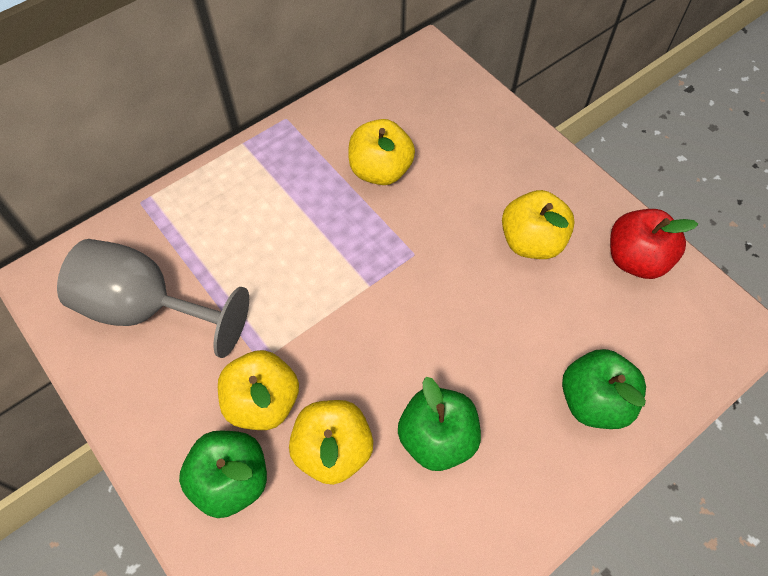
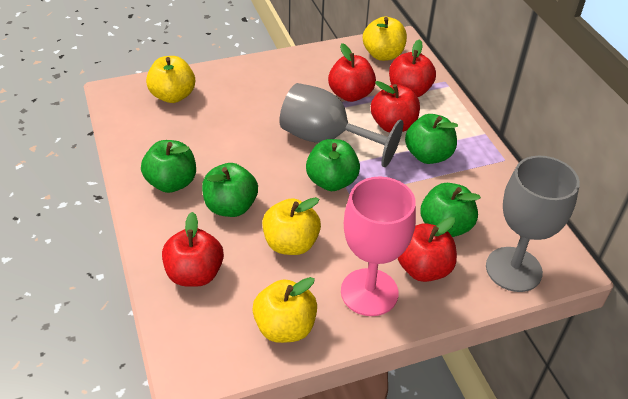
green apple: 3 -> 5
grey goblet: 1 -> 2
pink goblet: 0 -> 1
red apple: 1 -> 5

